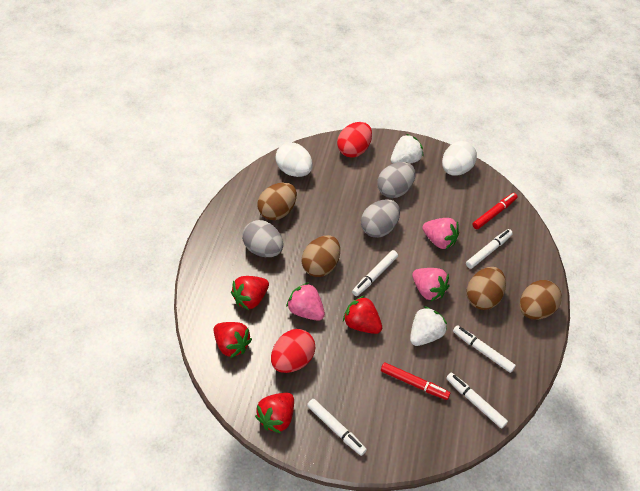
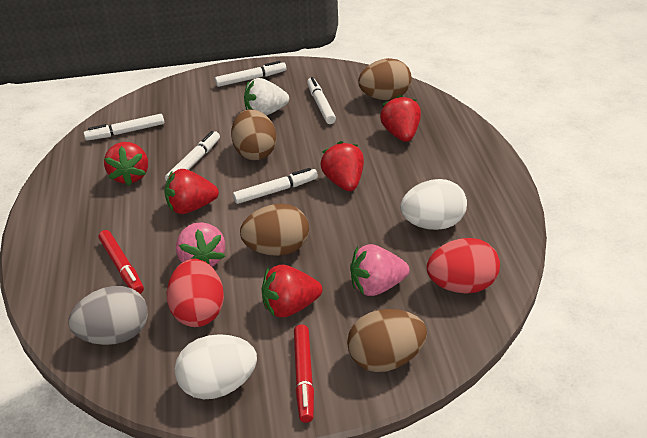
grey egg: 3 -> 1
pink strawberry: 3 -> 2
red strawberry: 4 -> 5
white strawberry: 2 -> 1

